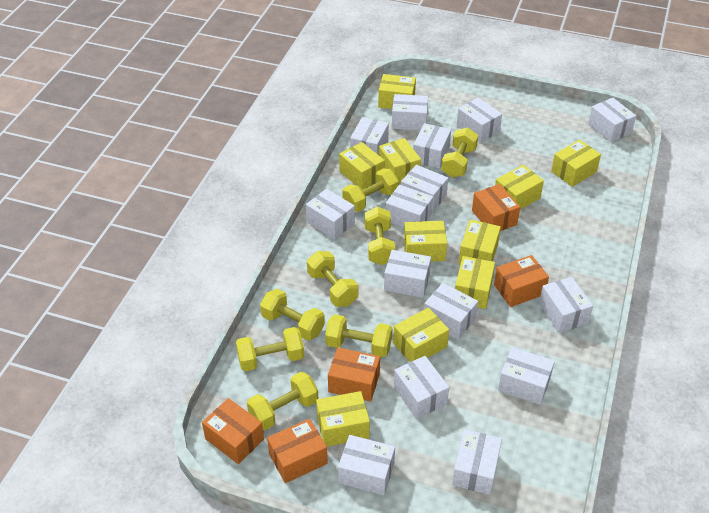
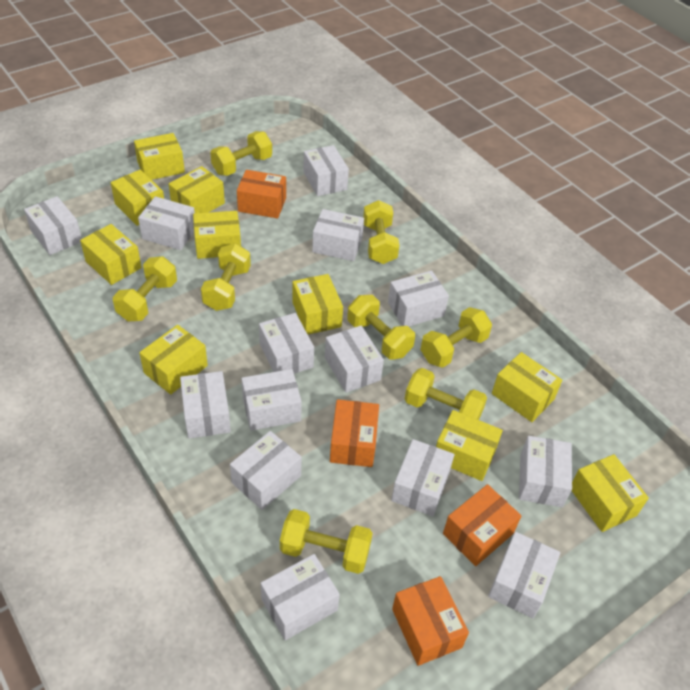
orange box: 5 -> 4
white box: 15 -> 14

